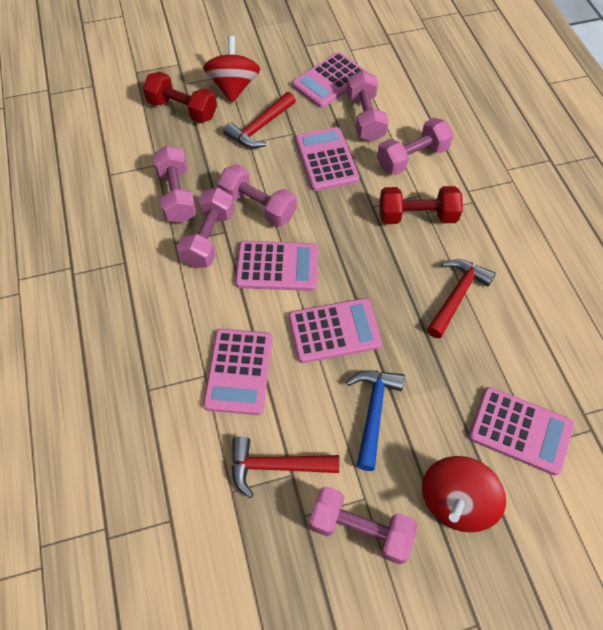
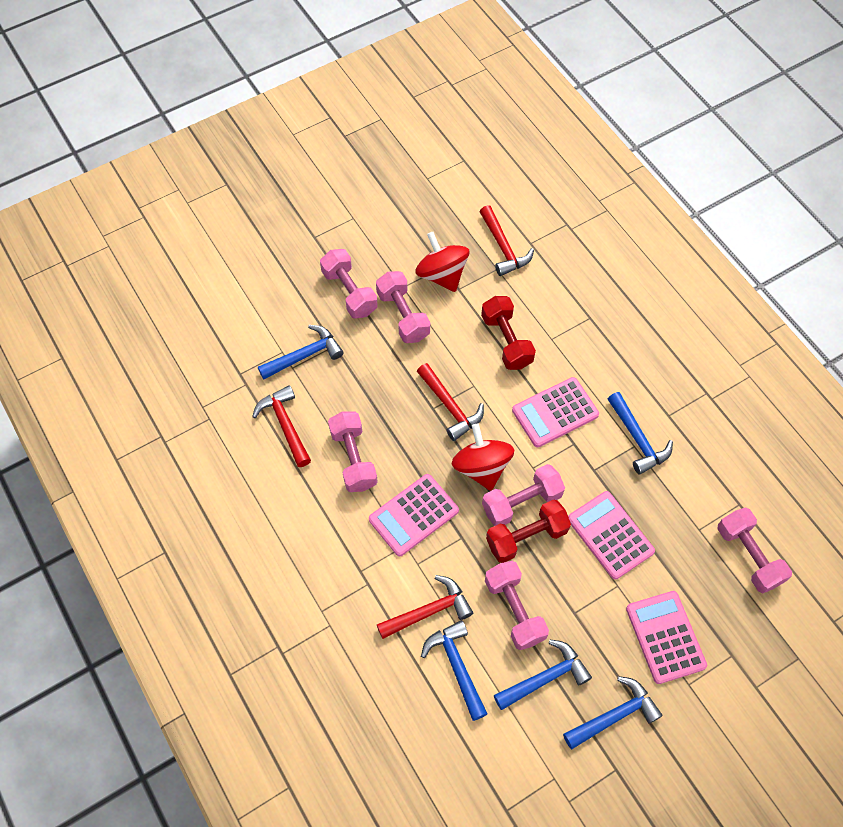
blue hammer: 1 -> 5
pink calculator: 6 -> 4
red hammer: 3 -> 4

